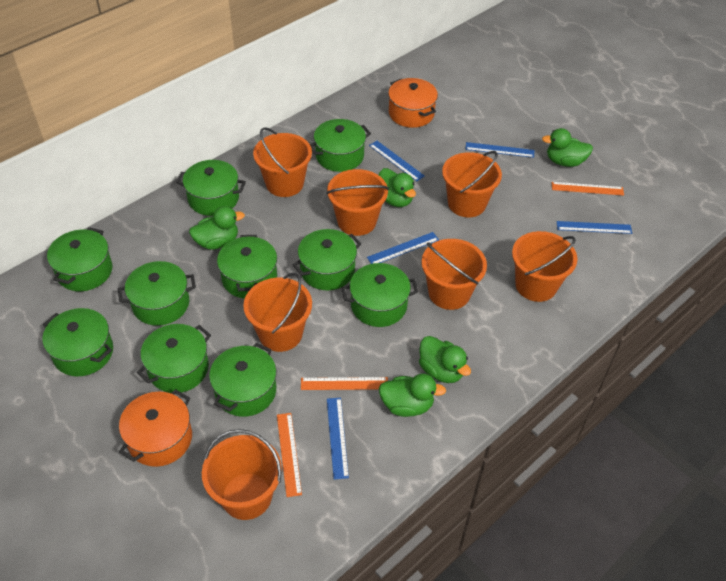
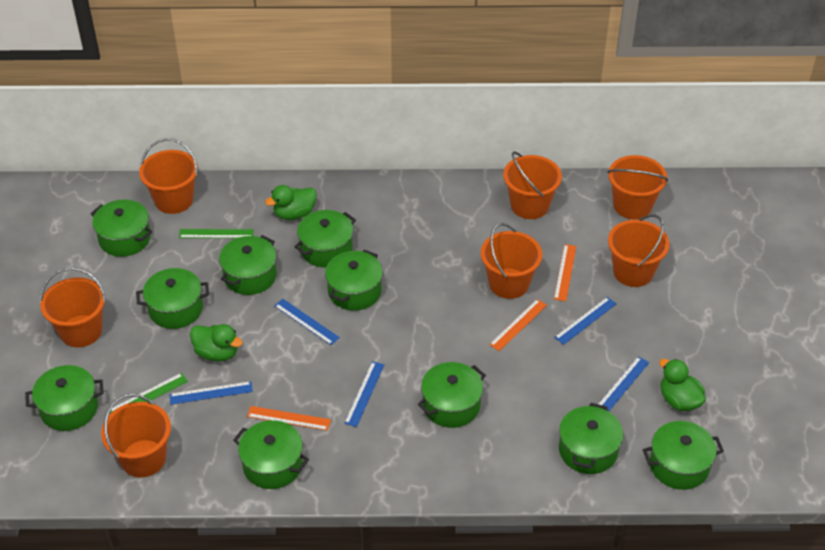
green duck: 5 -> 3
green ruler: 0 -> 2
orange pot: 2 -> 0

